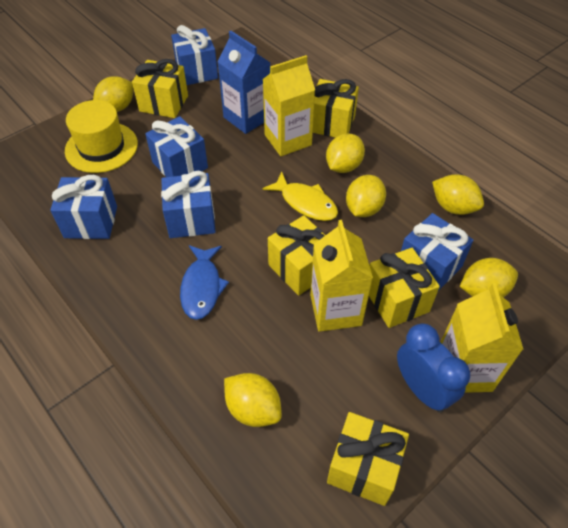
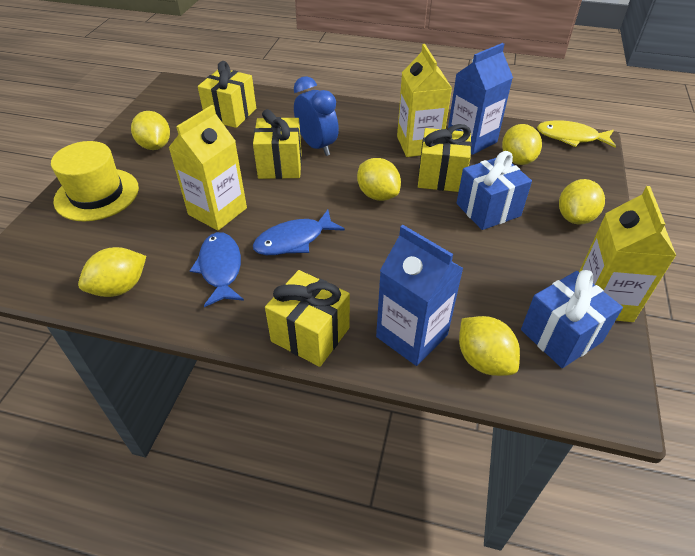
blue carton: 1 -> 2
blue fish: 1 -> 2
blue gift: 5 -> 2
yellow gift: 5 -> 4

